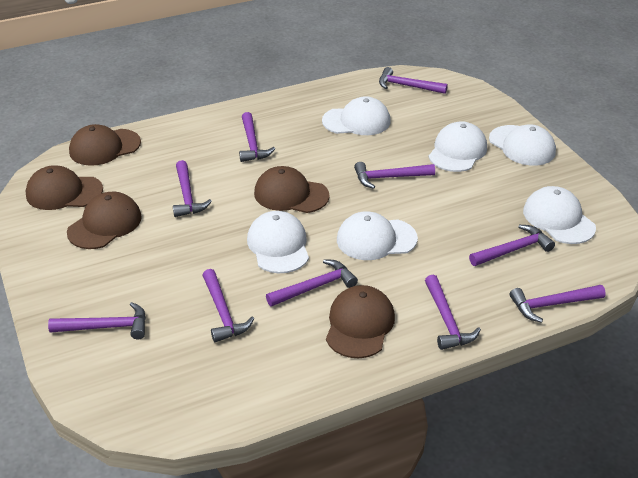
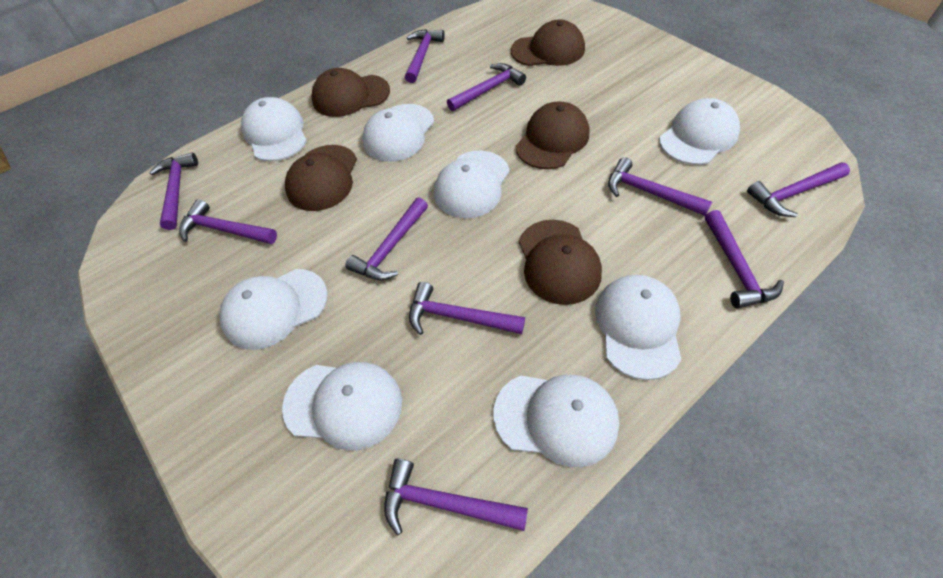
white cap: 6 -> 8

